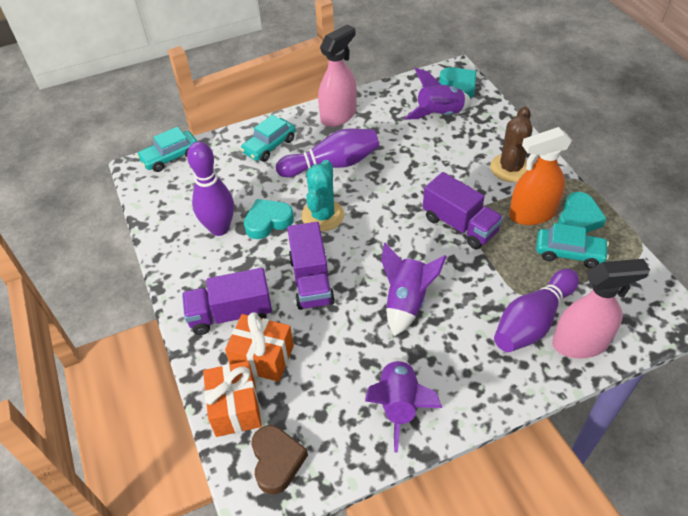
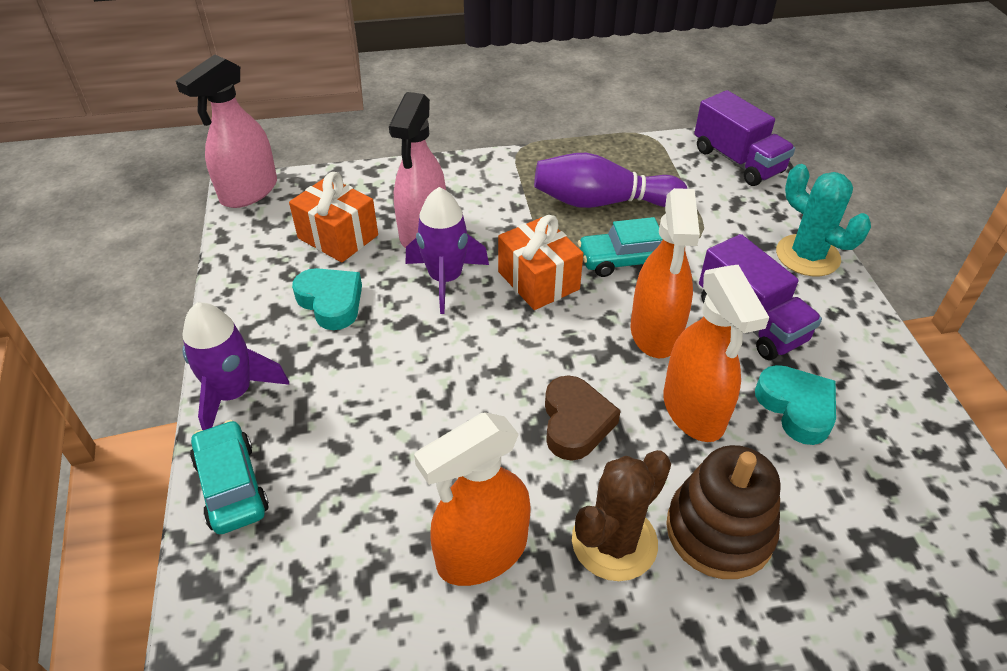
brown stacking toy: 0 -> 1
orange spray bottle: 1 -> 3
purple bowling pin: 3 -> 1
purple rocket: 3 -> 2
purple truck: 3 -> 2
turquoise car: 3 -> 2
turquoise heart: 3 -> 2

